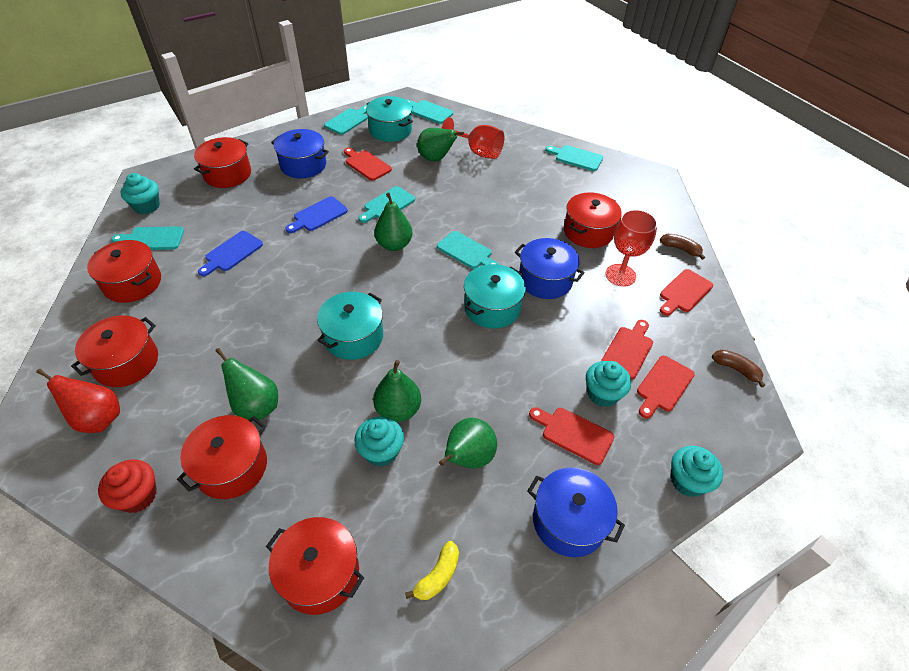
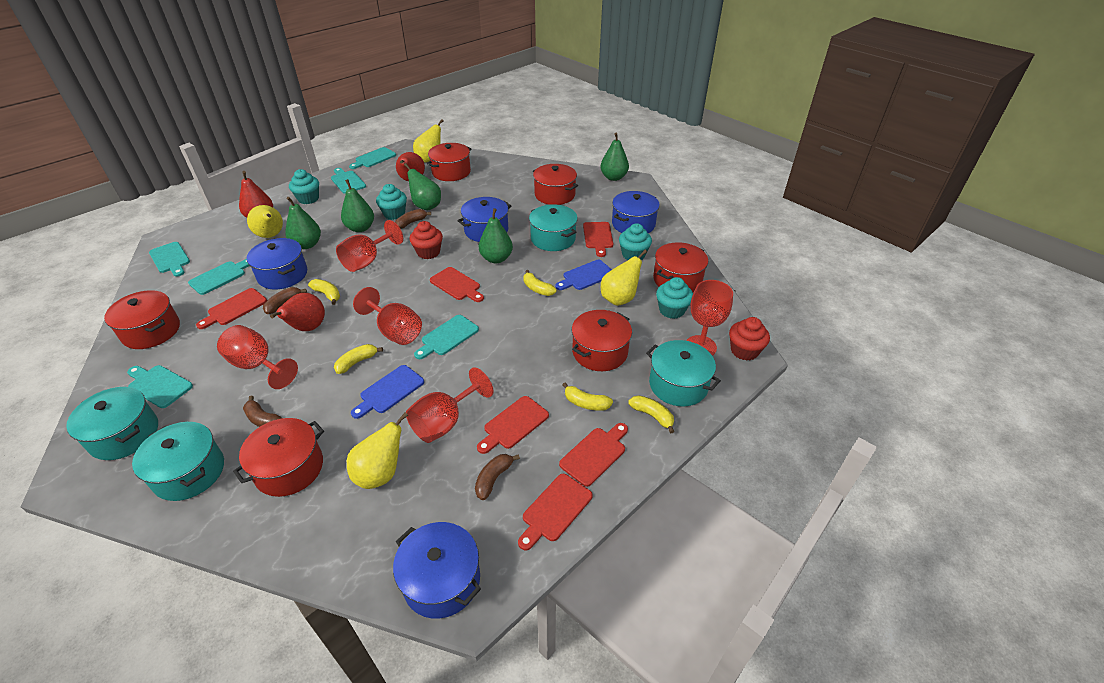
blue pot: 3 -> 4
brown banana: 2 -> 4
red cupcake: 1 -> 2
red cutting board: 5 -> 6
red goblet: 2 -> 5
red pear: 1 -> 3
turquoise pot: 3 -> 4
yellow banana: 1 -> 5
yellow pear: 0 -> 4

